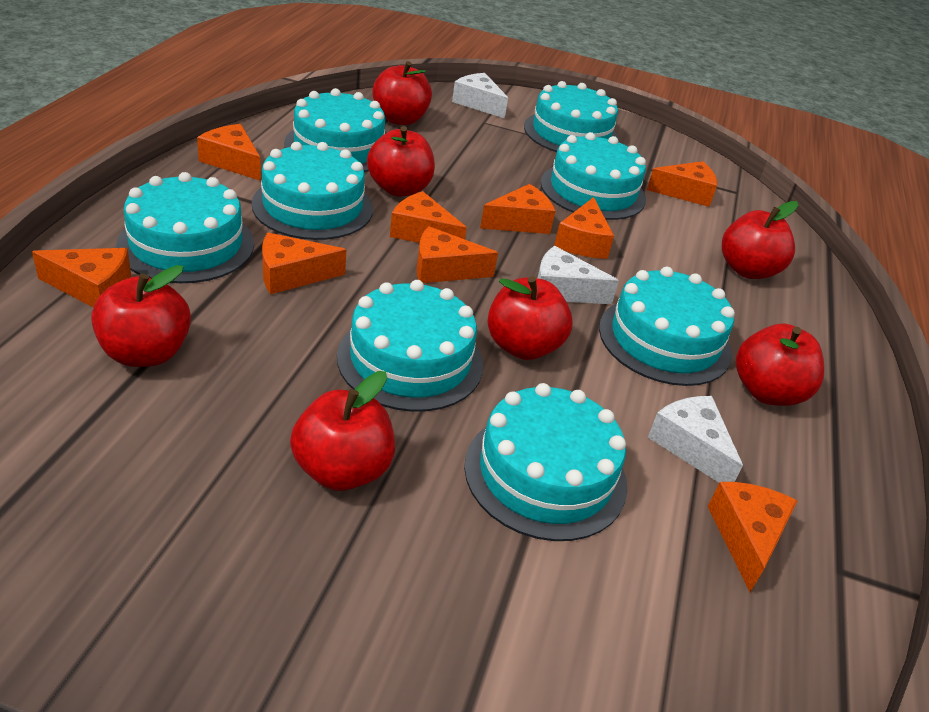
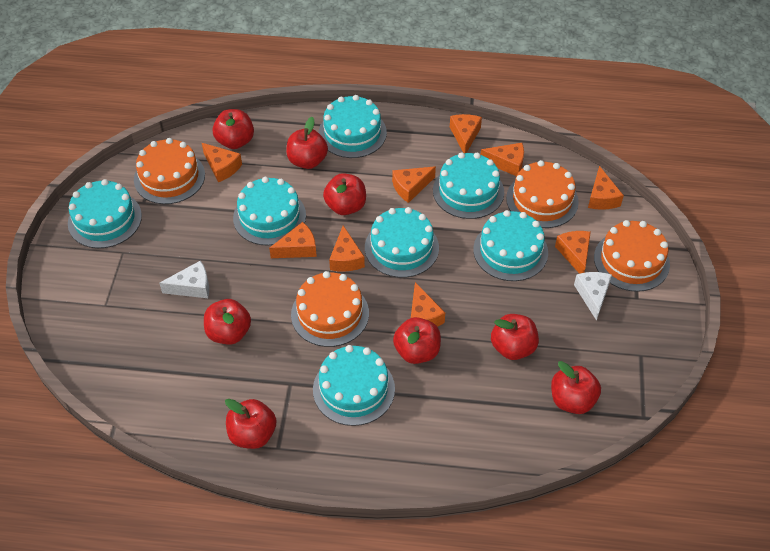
orange cake: 0 -> 4
red apple: 7 -> 8
turquoise cake: 8 -> 7
white cheese: 3 -> 2

